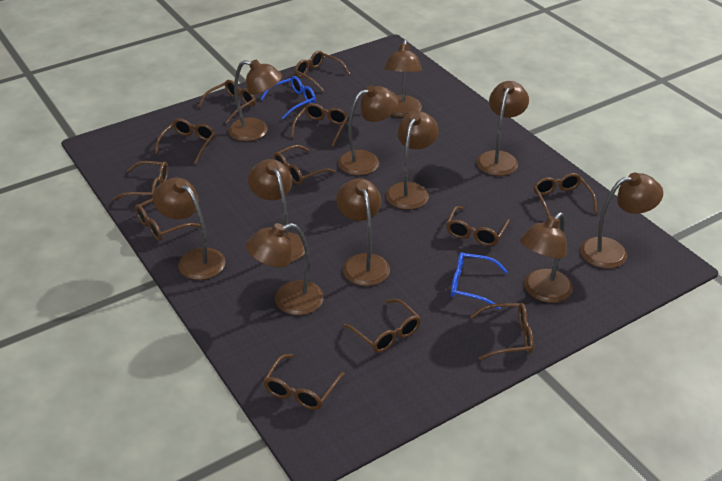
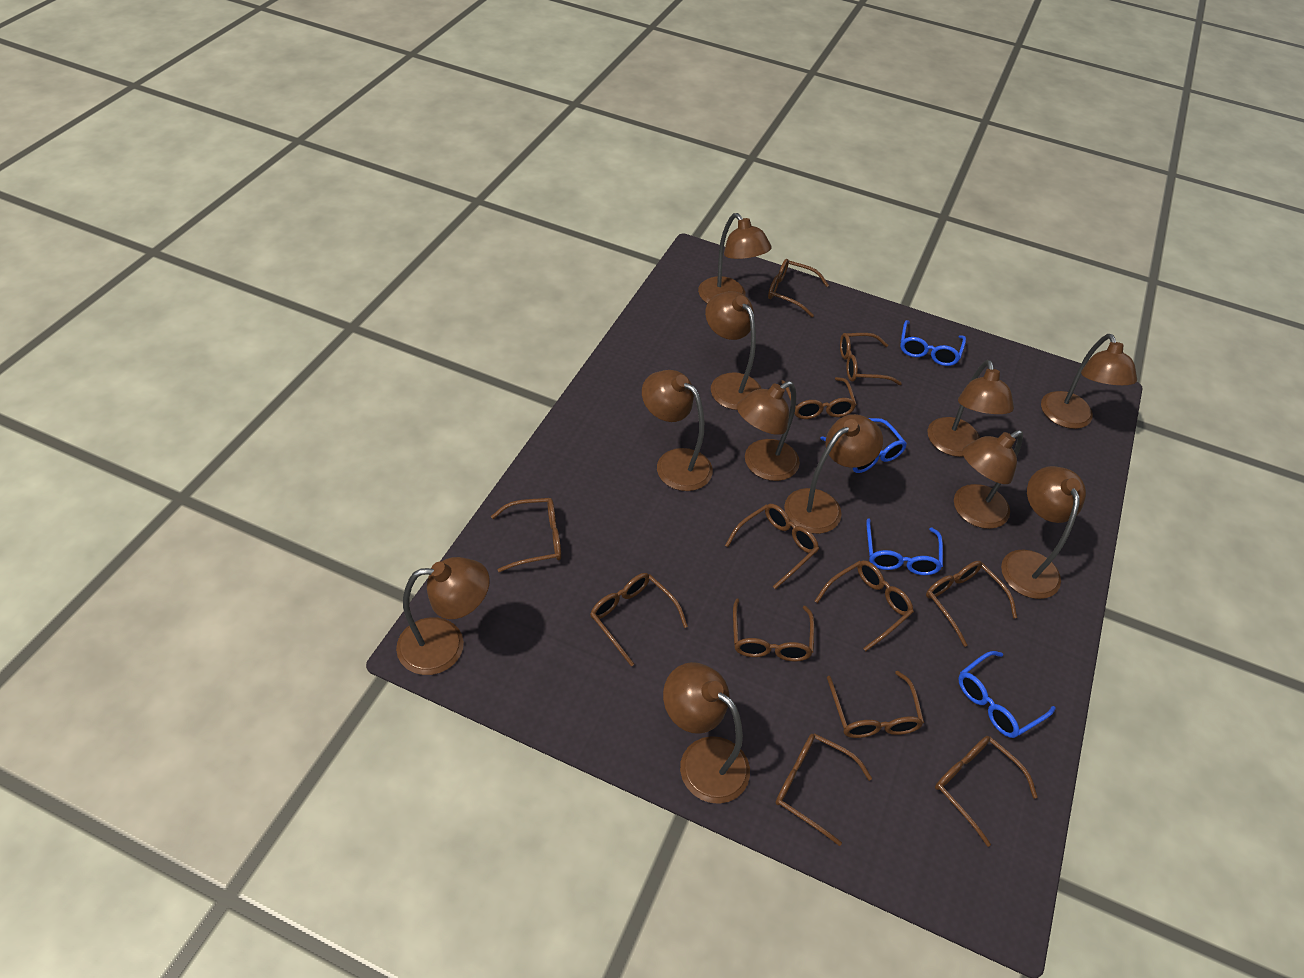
blue glasses: 2 -> 4

